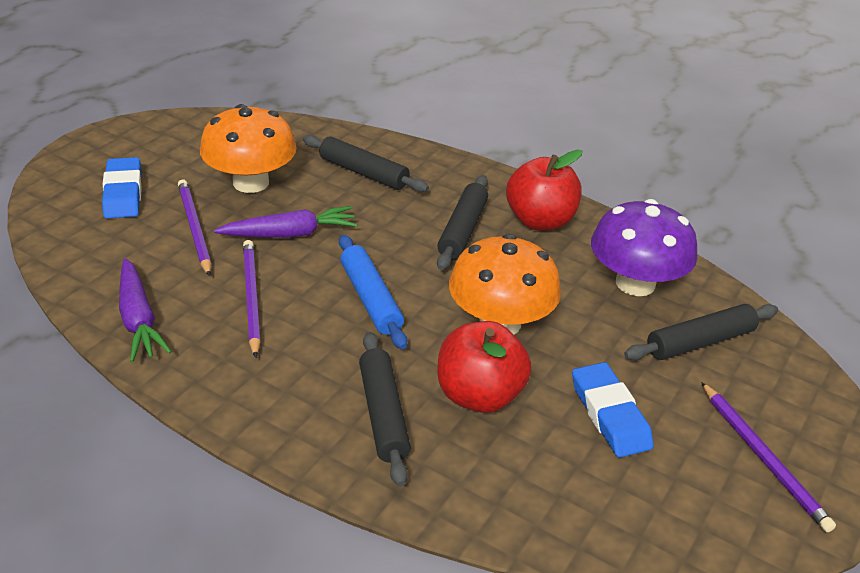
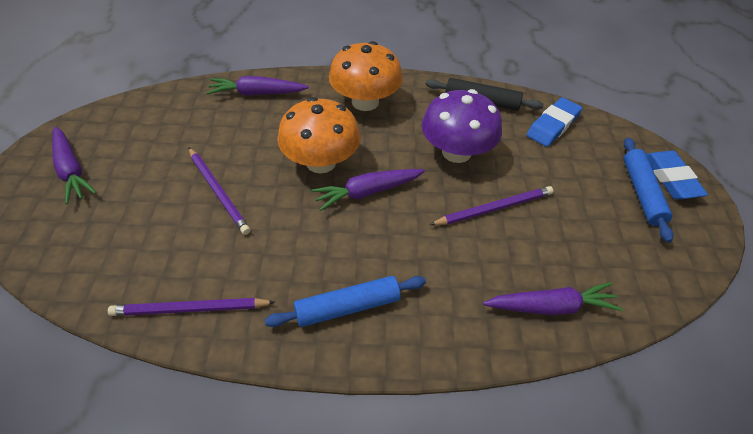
black rolling pin: 4 -> 1
blue rolling pin: 1 -> 2
purple carrot: 2 -> 4
red apple: 2 -> 0

